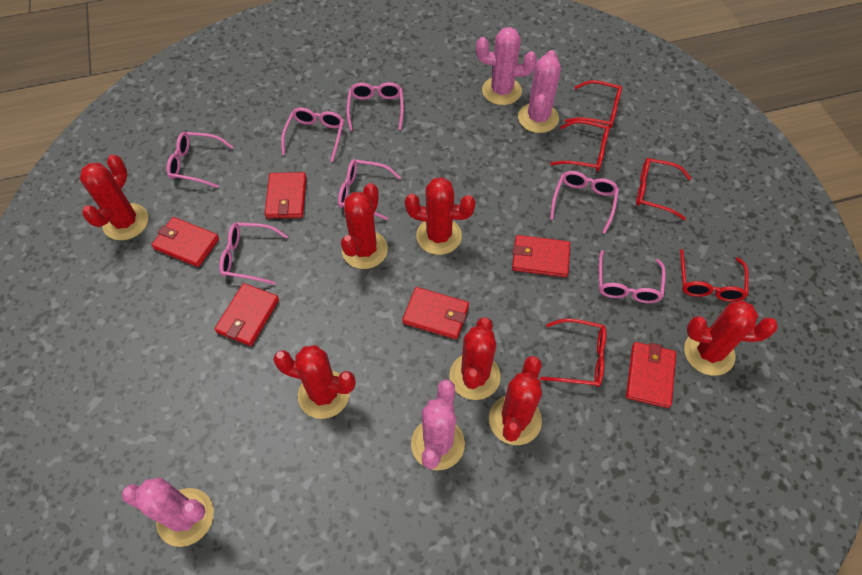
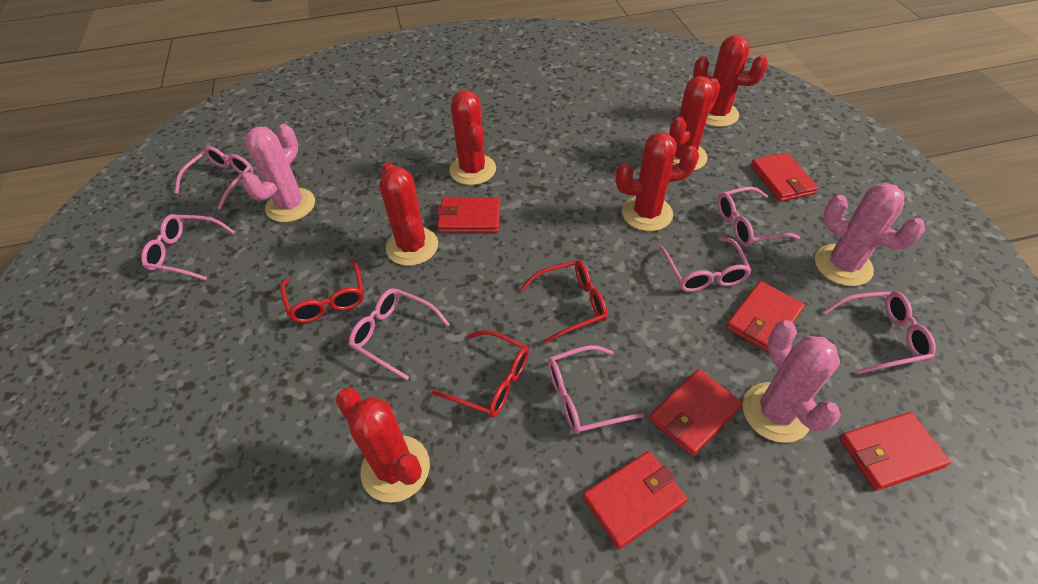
pink cactus: 4 -> 3
red cactus: 7 -> 6
red glasses: 5 -> 3

